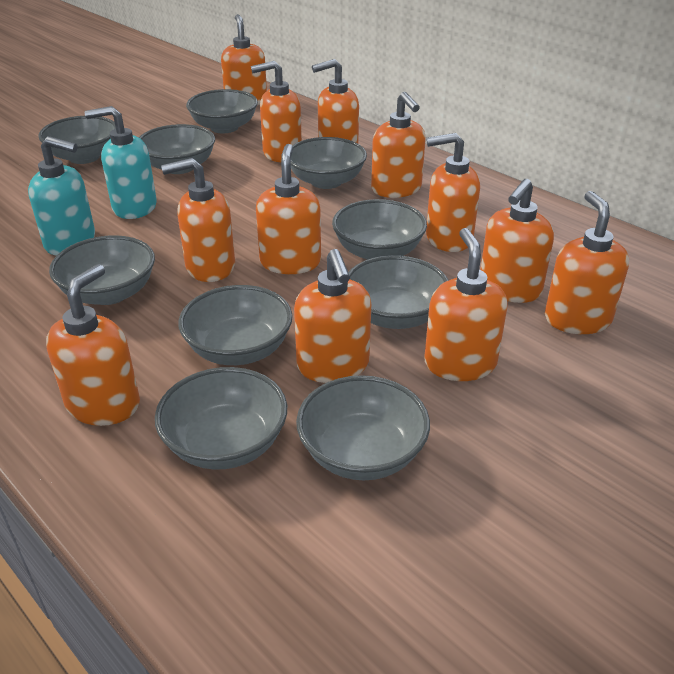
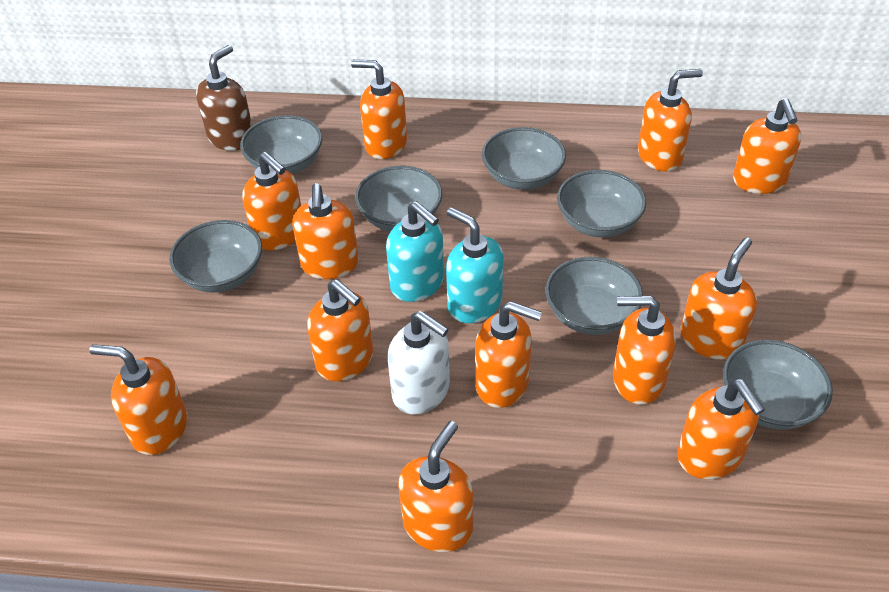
brown soap dispenser: 0 -> 1
grey bowl: 10 -> 7
white soap dispenser: 0 -> 1

